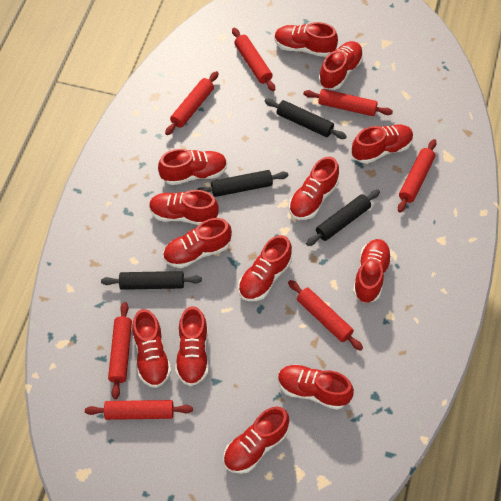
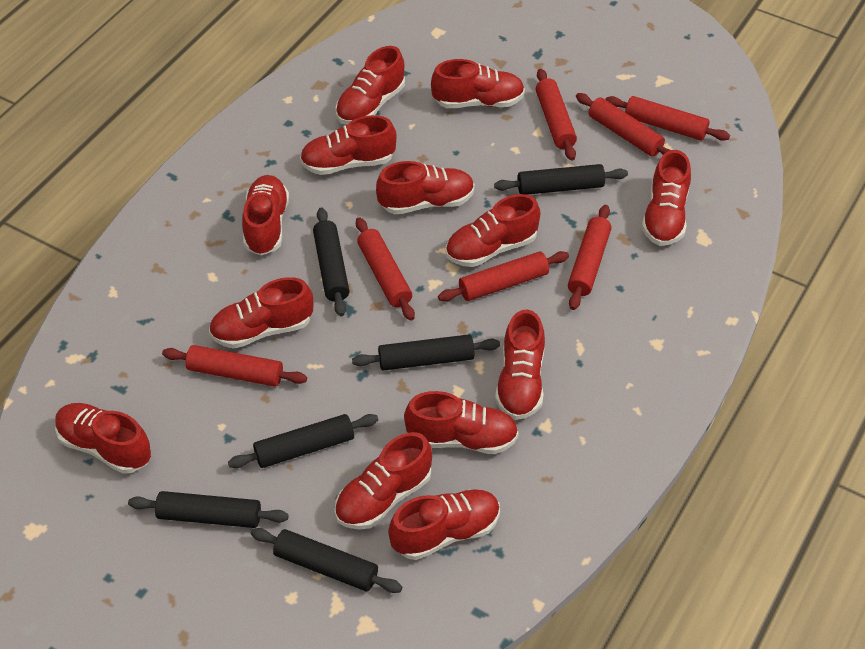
black rolling pin: 4 -> 6

